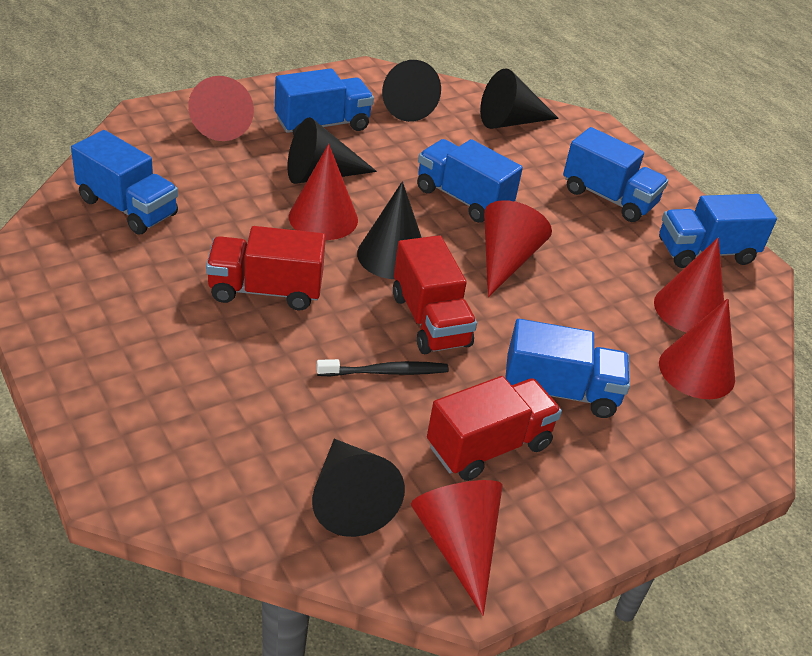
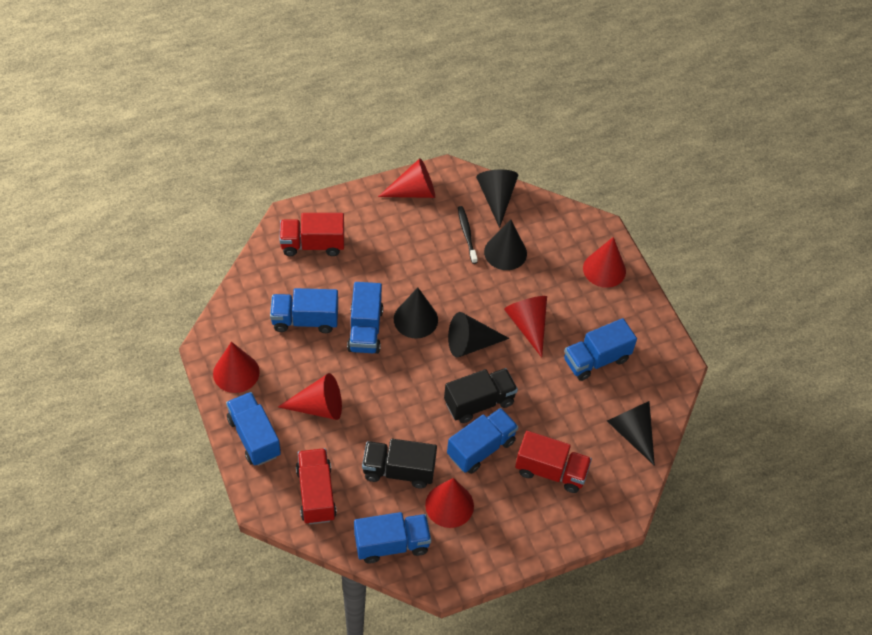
black truck: 0 -> 2

